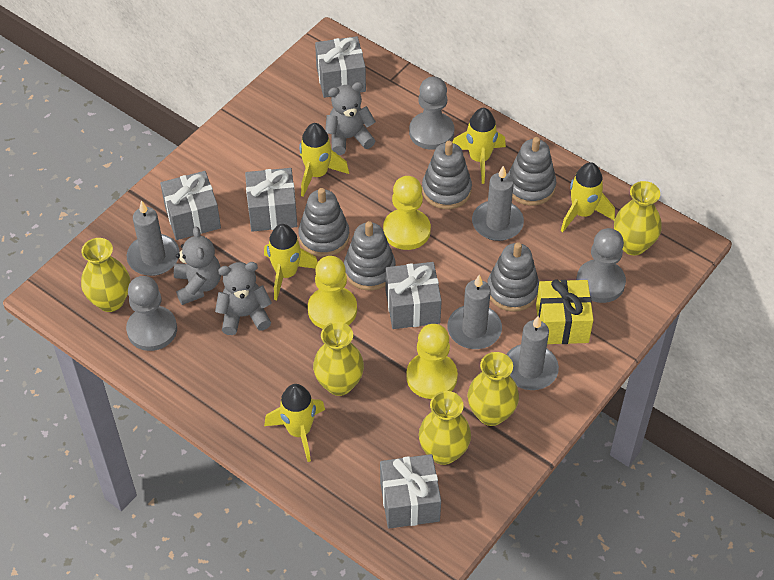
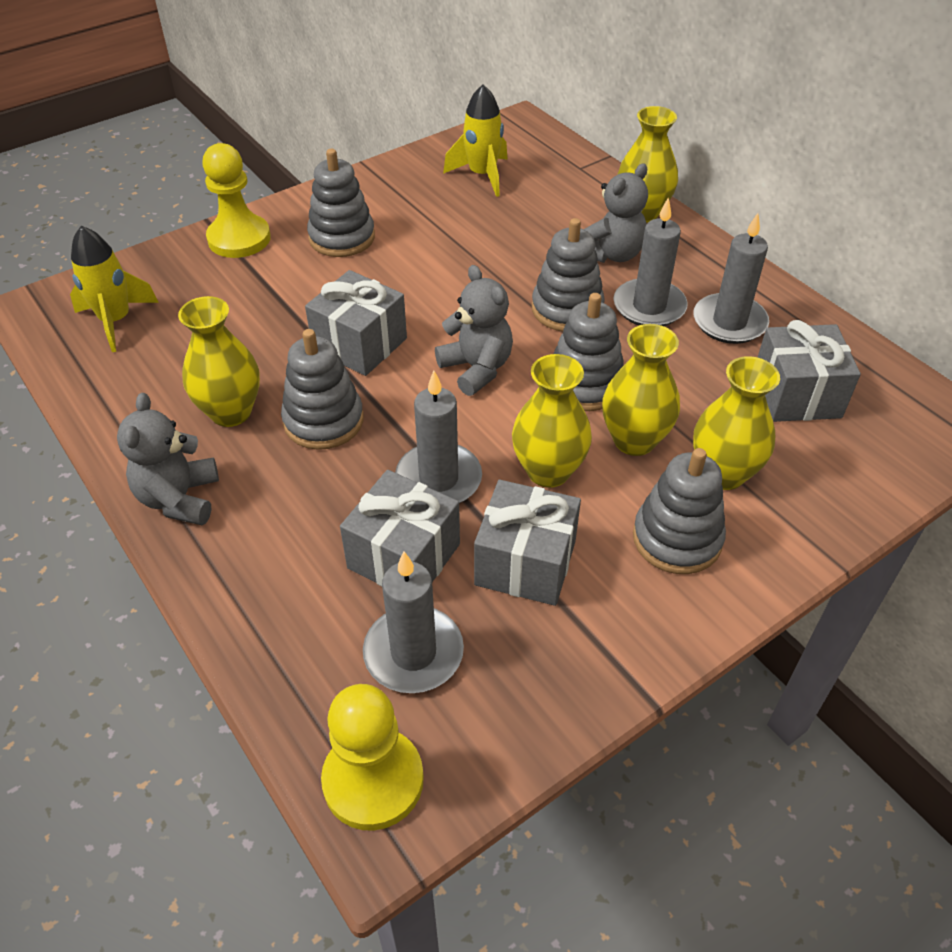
grey gift: 5 -> 4
grey pawn: 3 -> 0
yellow gift: 1 -> 0
yellow pawn: 3 -> 2
yellow rocket: 5 -> 2

